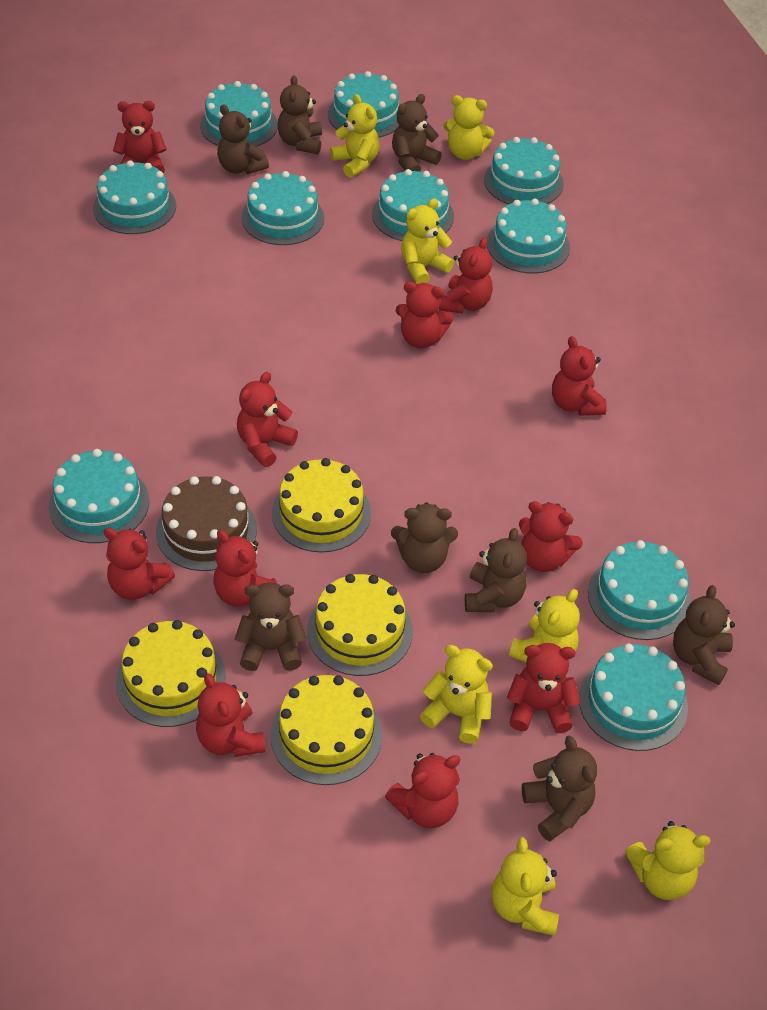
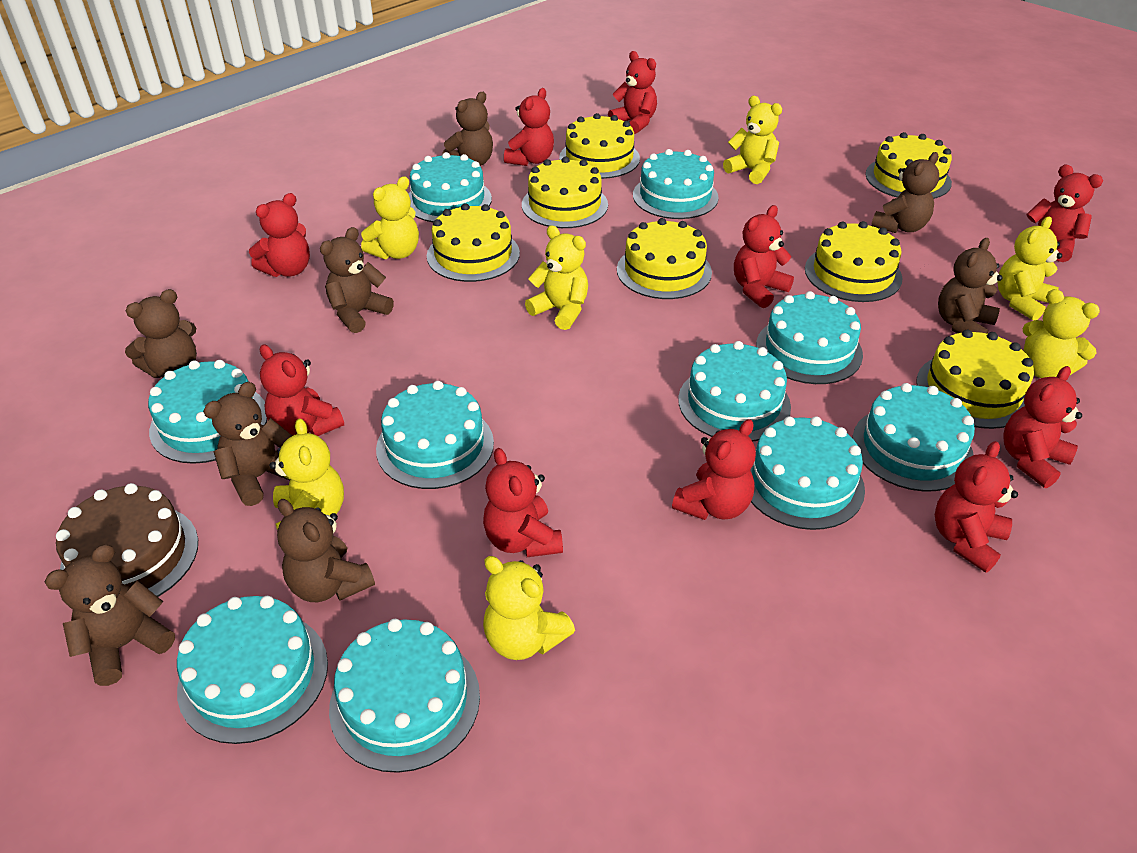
red teddy bear: 11 -> 10
yellow cake: 4 -> 7

